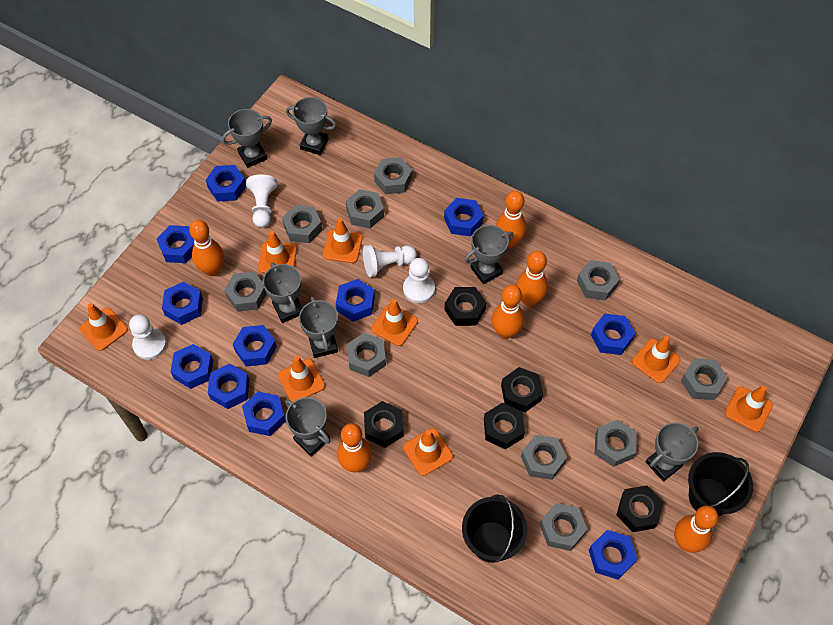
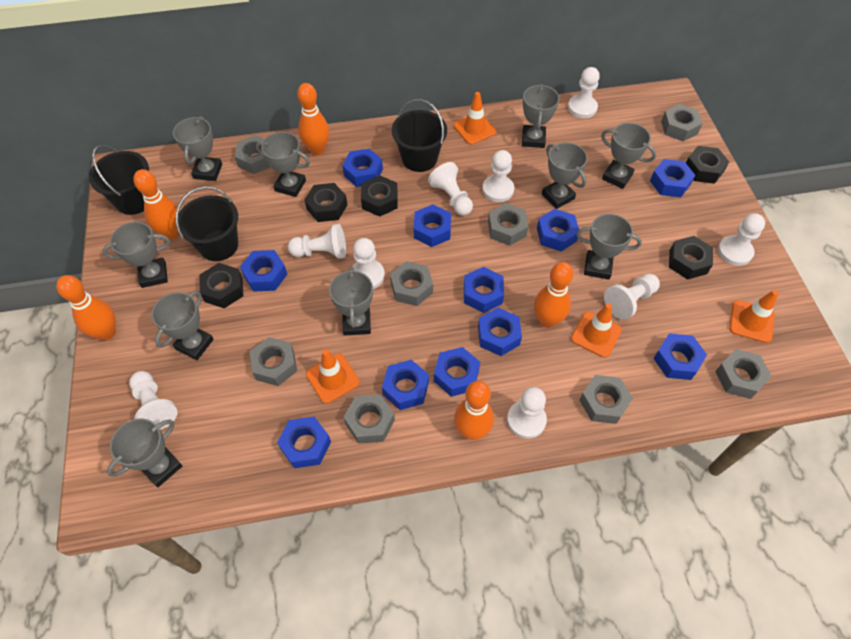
black bucket: 2 -> 3
grey nut: 10 -> 8
grey trophy: 7 -> 10
orange bowling pin: 6 -> 5
orange traffic cone: 8 -> 4
white pawn: 4 -> 9

